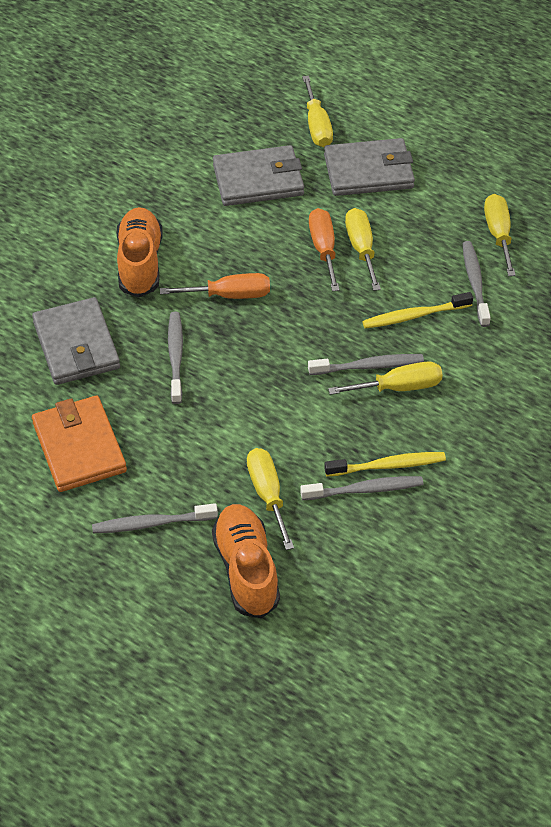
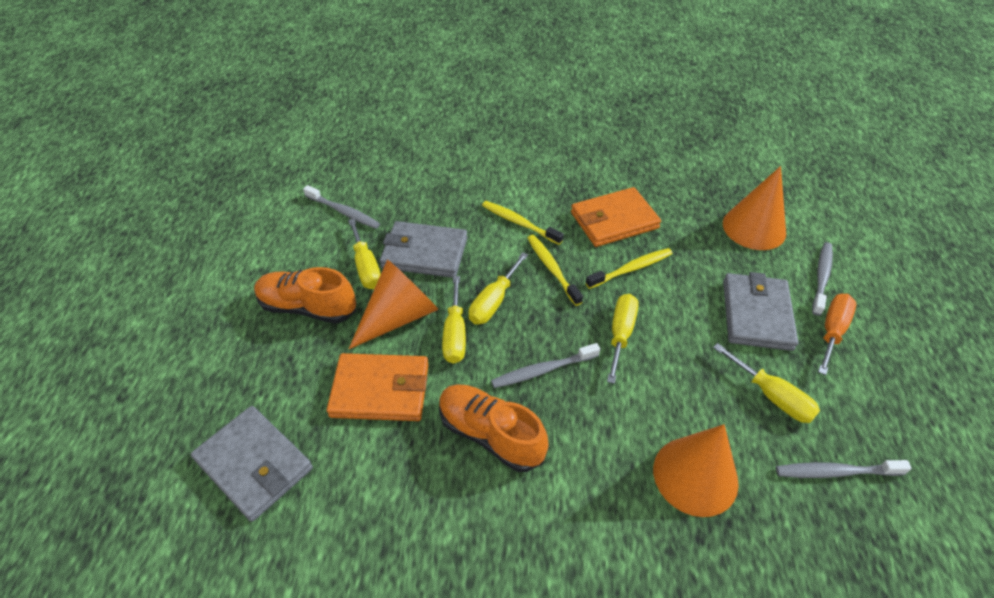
grey toothbrush: 5 -> 4
orange cone: 0 -> 3
orange screwdriver: 2 -> 1
orange wallet: 1 -> 2
yellow toothbrush: 2 -> 3

